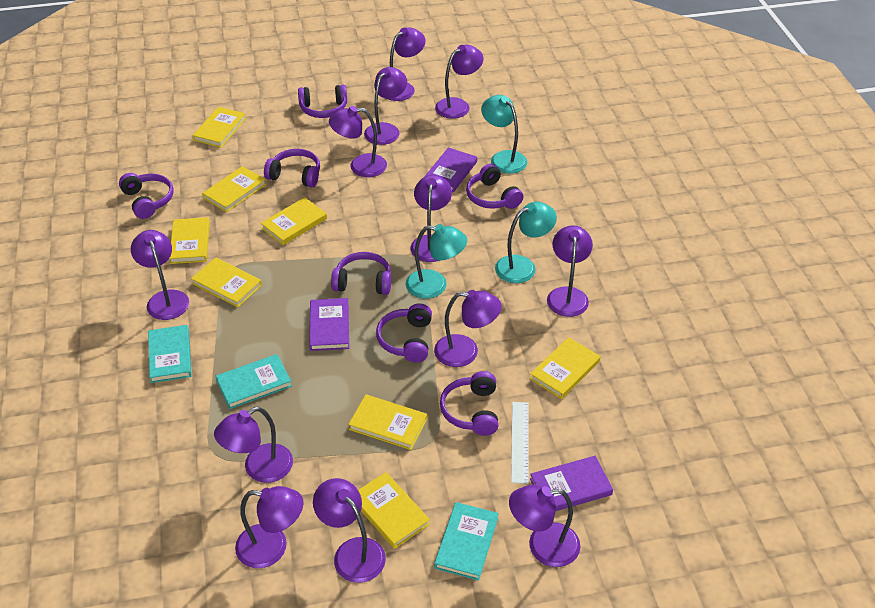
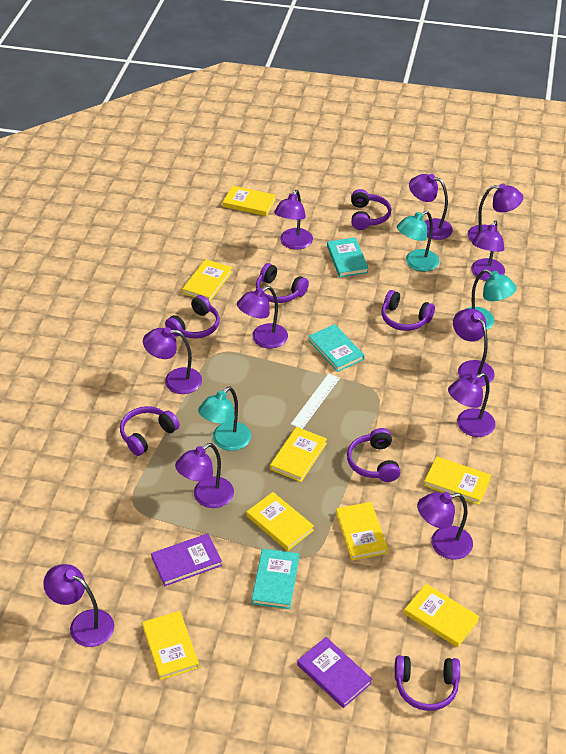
purple book: 3 -> 2
purple lamp: 12 -> 11

